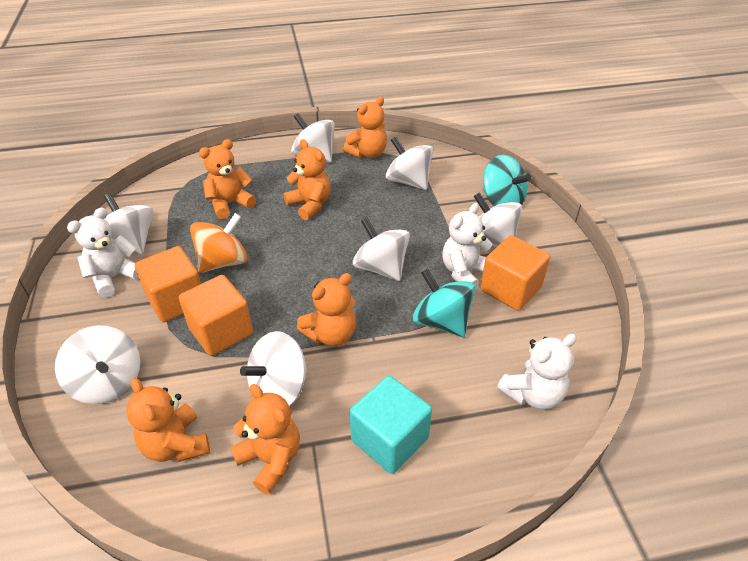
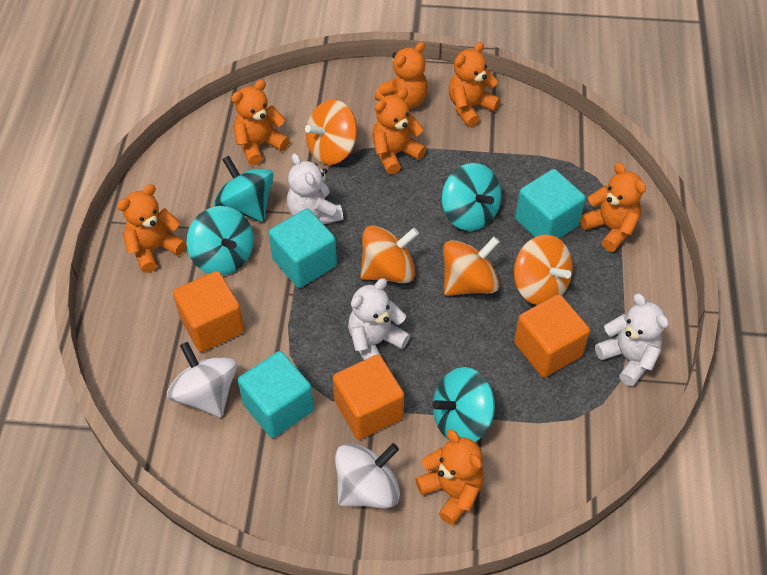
orange spinning top: 1 -> 4
orange teddy bear: 6 -> 7
turquoise cube: 1 -> 3
turquoise spinning top: 2 -> 4
white spinning top: 7 -> 2

